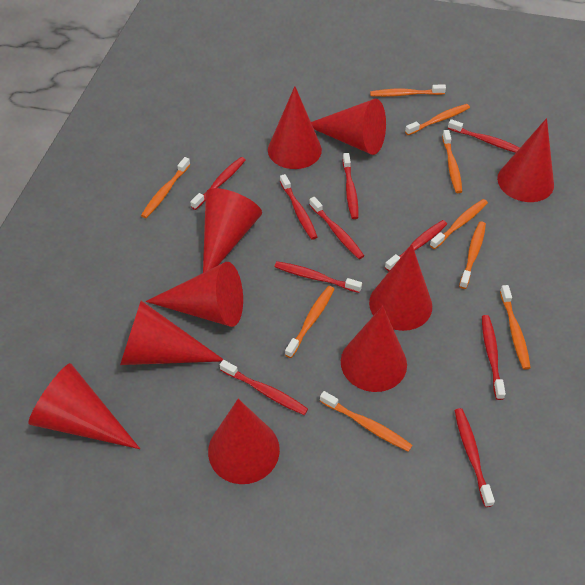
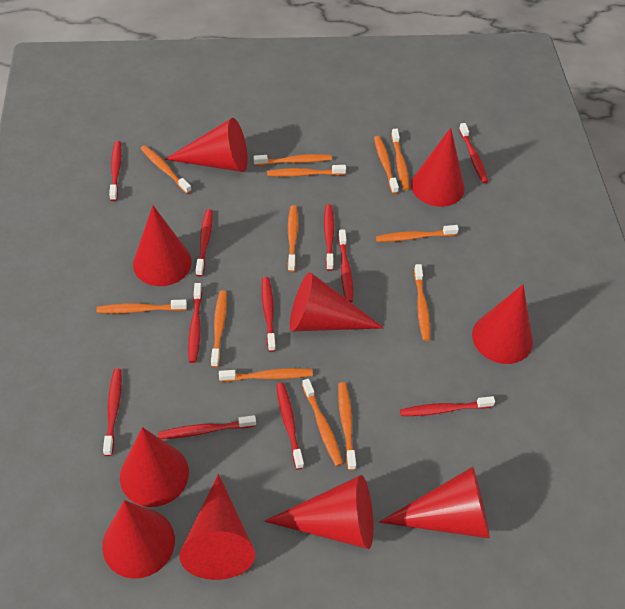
orange toothbrush: 9 -> 13
red toothbrush: 10 -> 11

